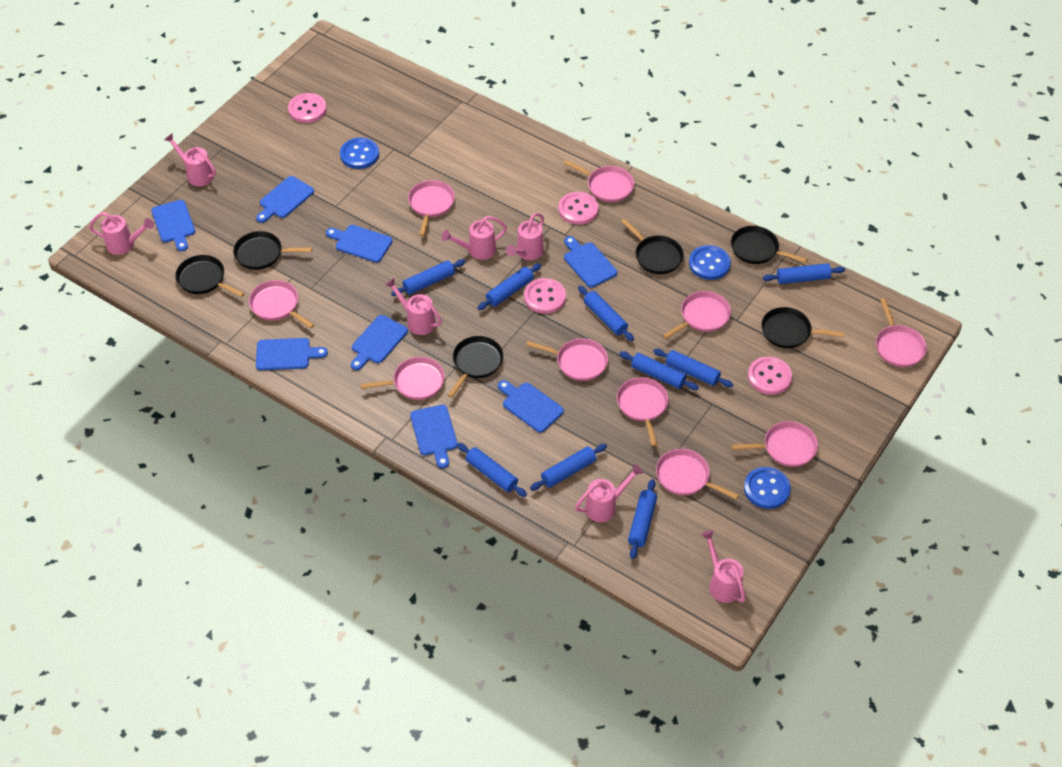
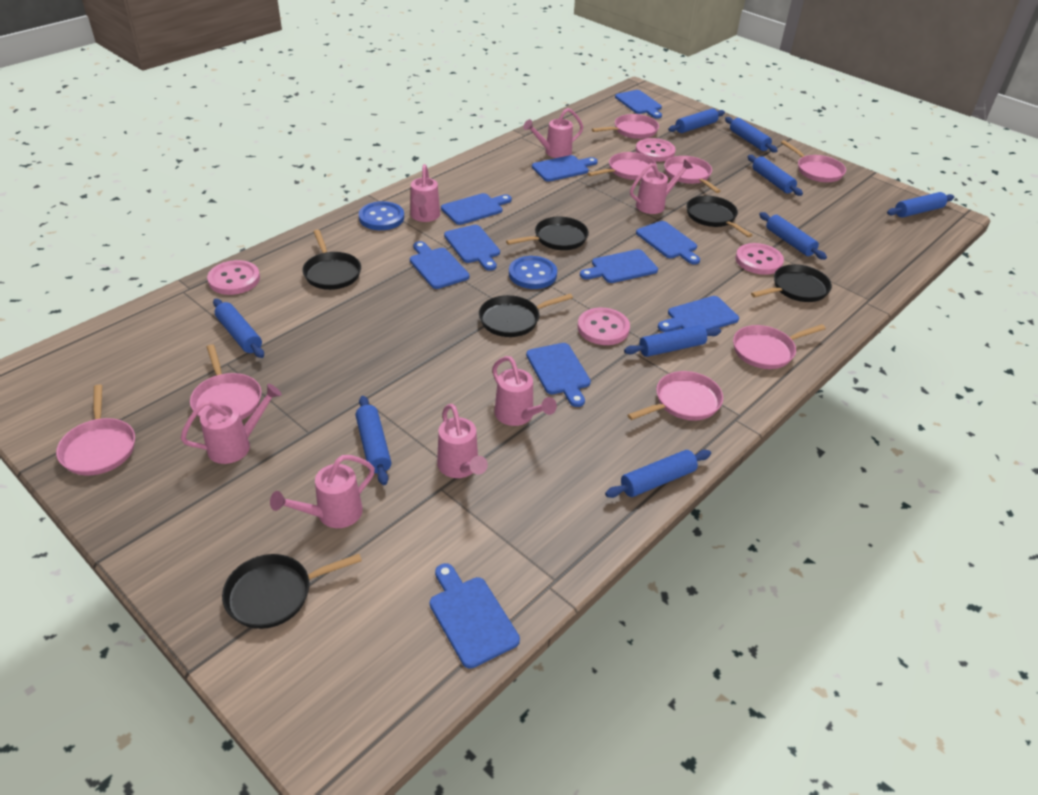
blue button: 3 -> 2
blue cutting board: 8 -> 10
pink pan: 10 -> 8

